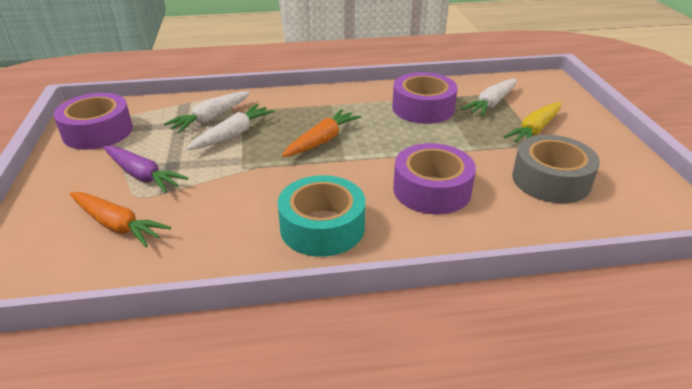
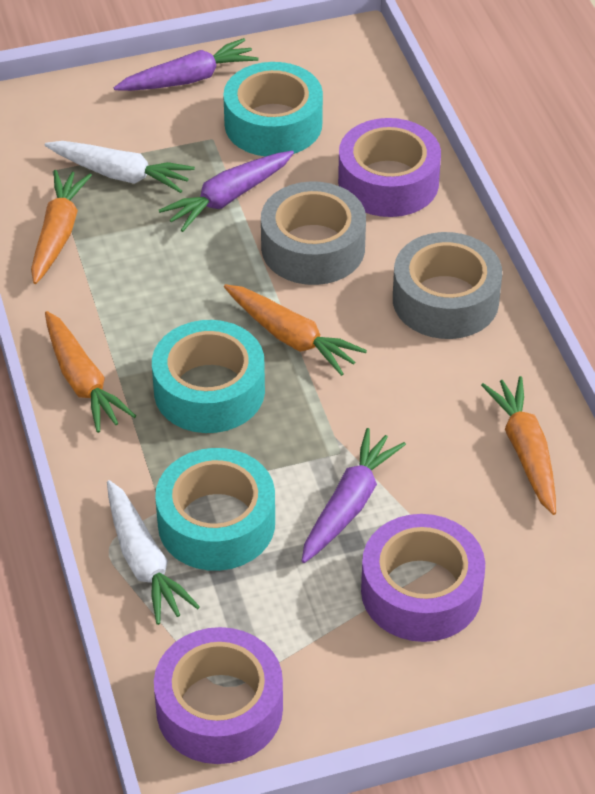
grey tape: 1 -> 2
orange carrot: 2 -> 4
purple carrot: 1 -> 3
turquoise tape: 1 -> 3
white carrot: 3 -> 2
yellow carrot: 1 -> 0

